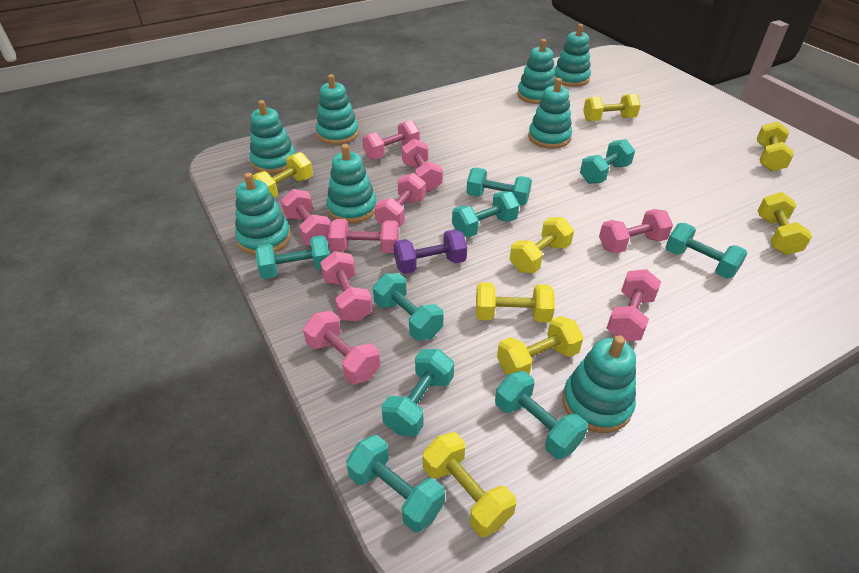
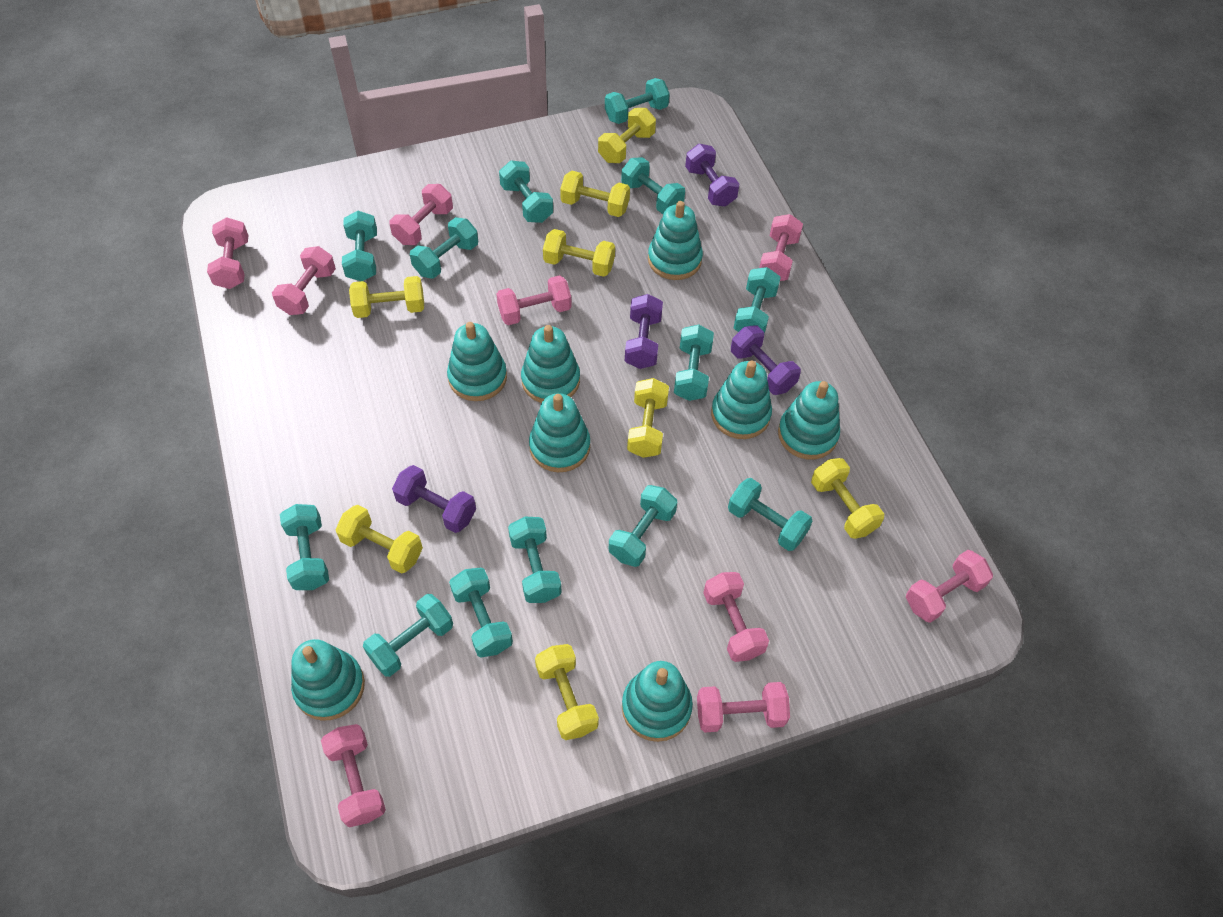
purple dumbbell: 1 -> 4
turquoise dumbbell: 9 -> 13

